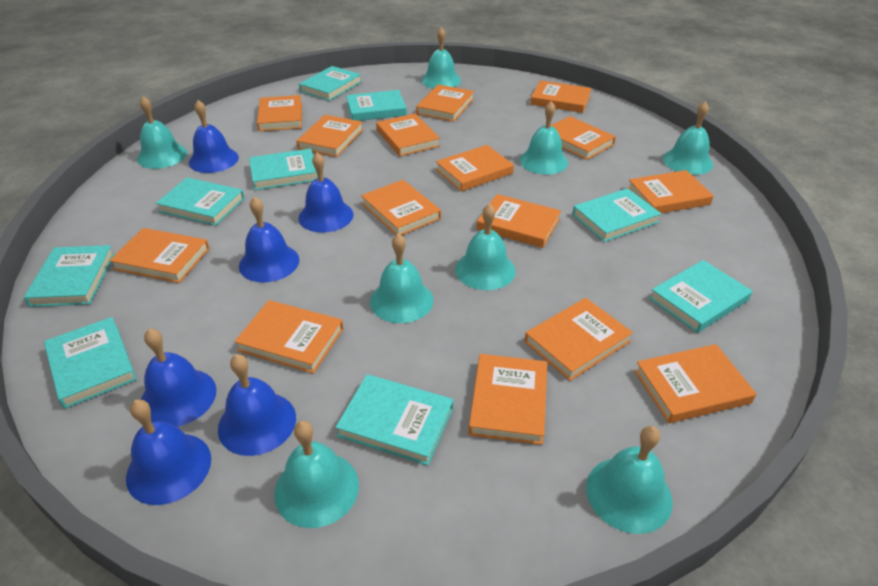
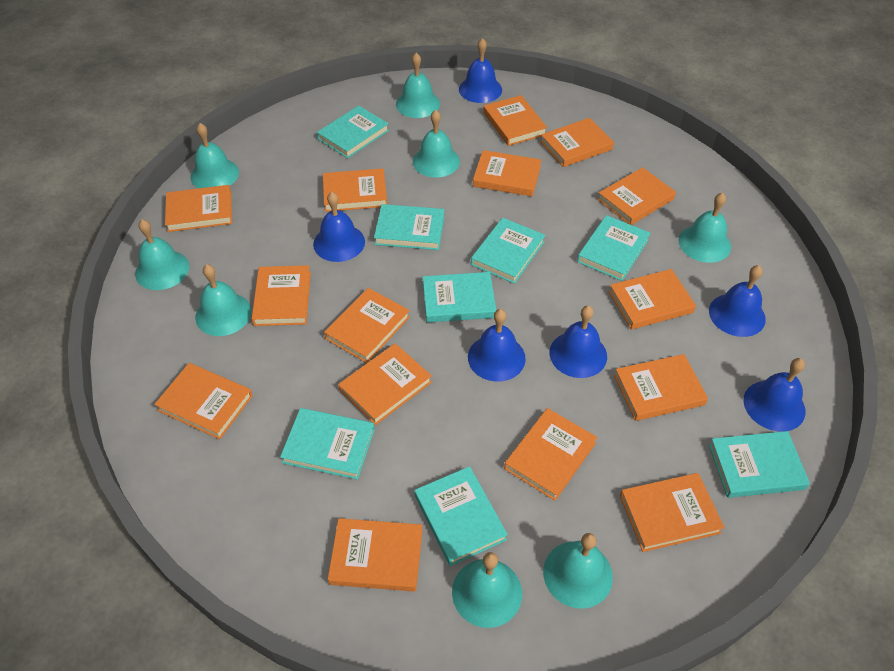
turquoise book: 9 -> 8

